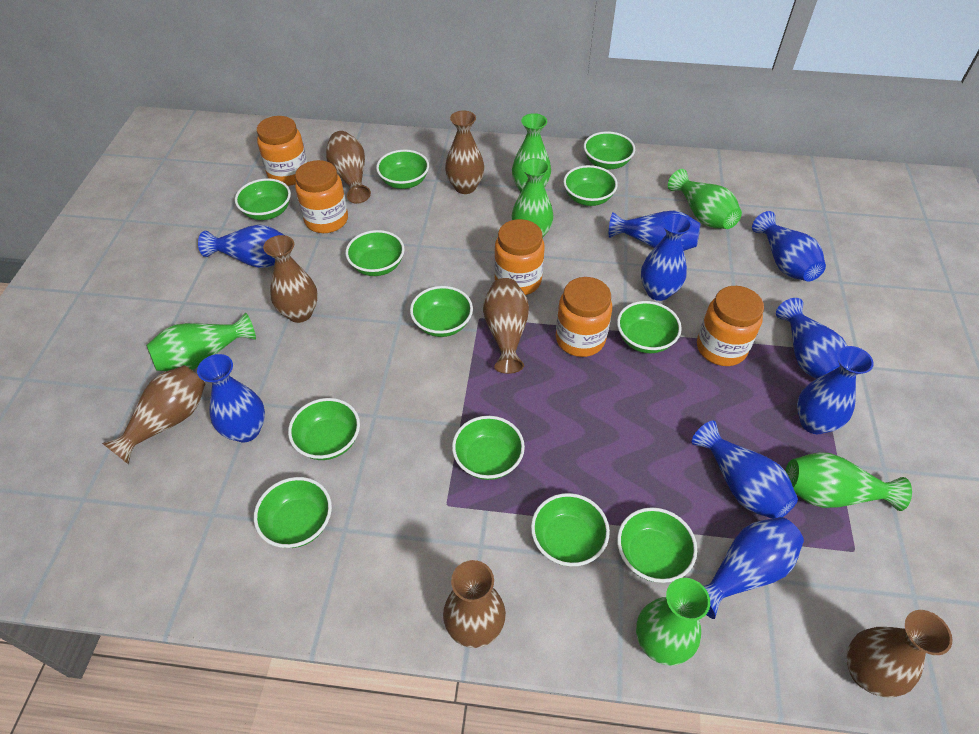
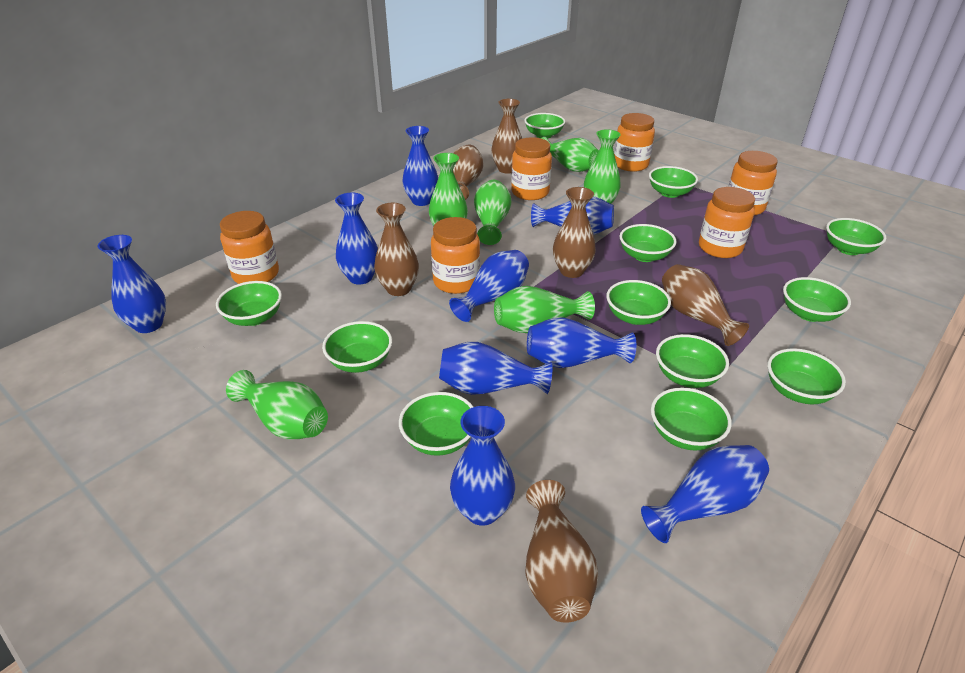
brown vase: 7 -> 6
orange jar: 5 -> 6

